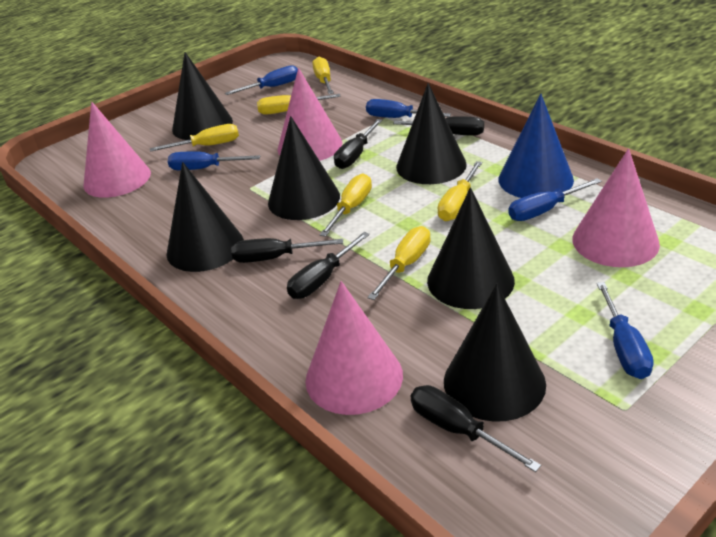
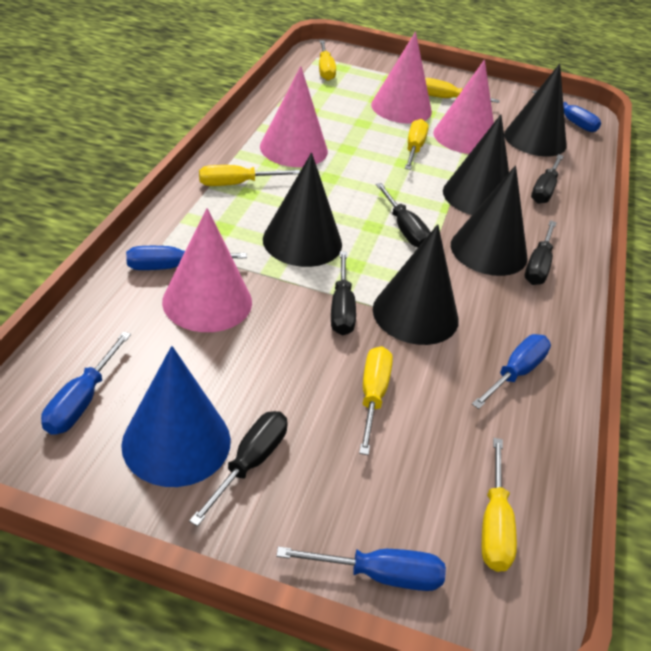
black cone: 6 -> 5

